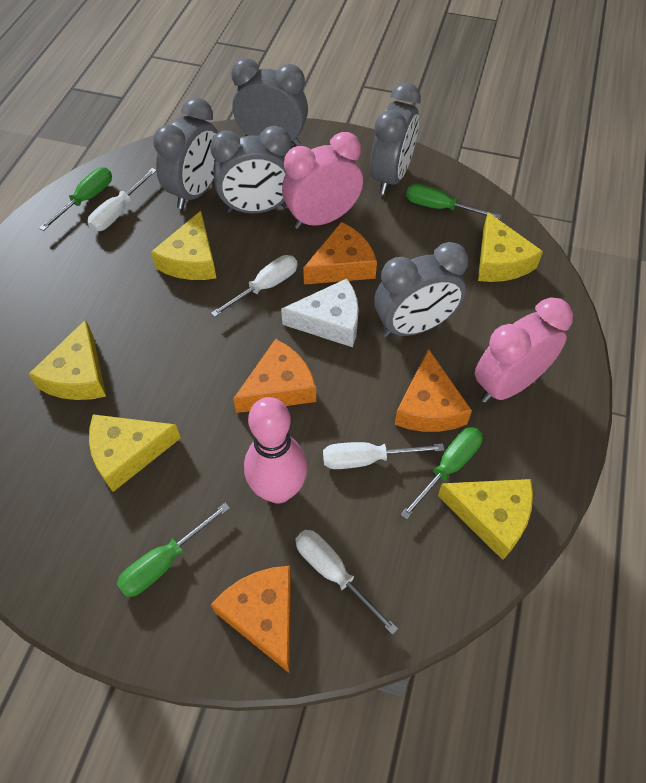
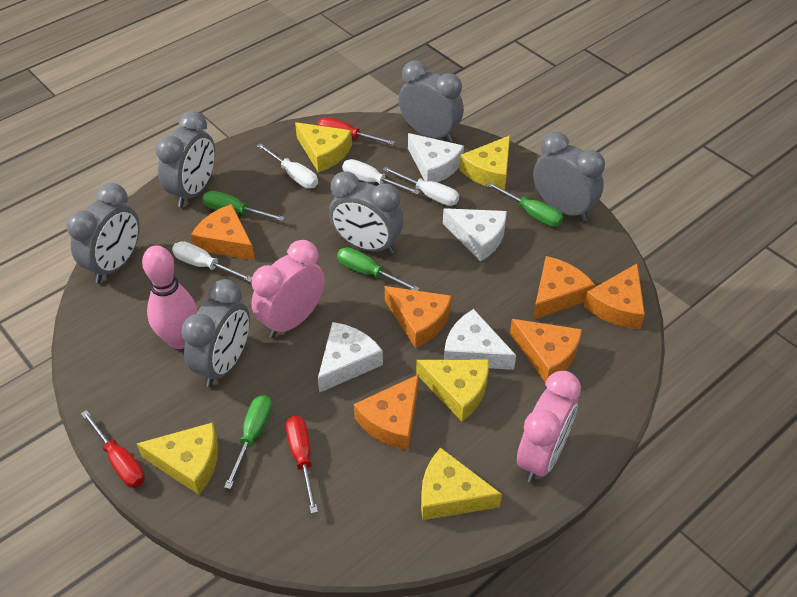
grey clock: 5 -> 6
orange cheese: 4 -> 6
red screwdriver: 0 -> 3
white cheese: 1 -> 4

